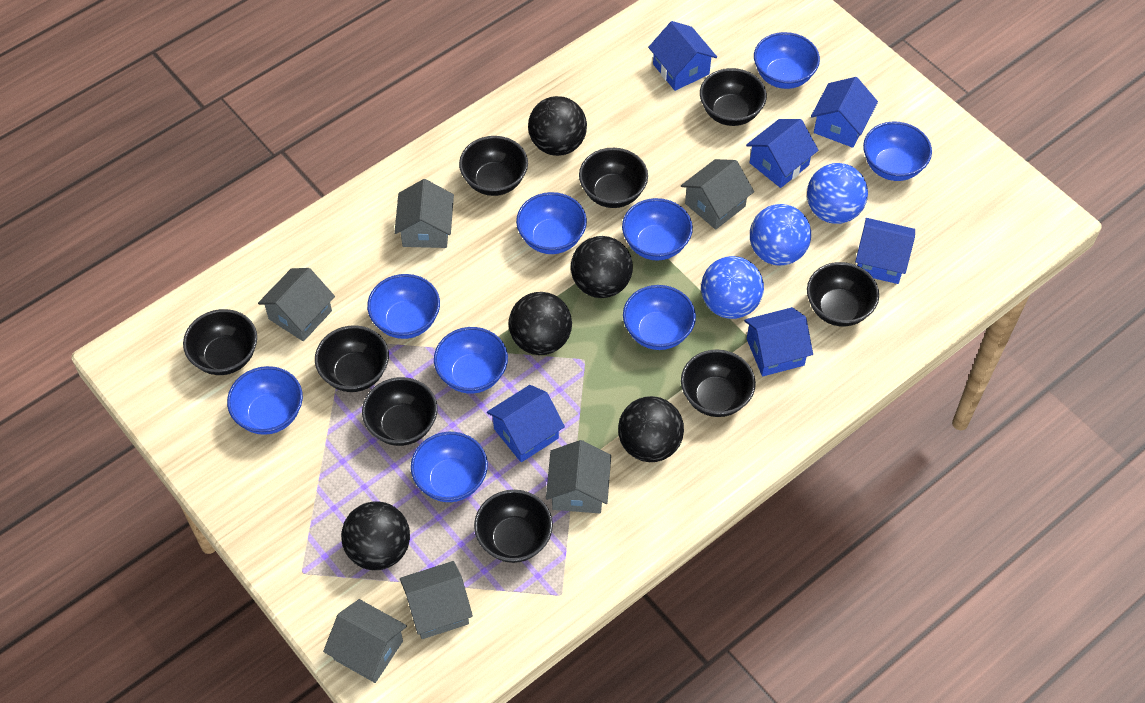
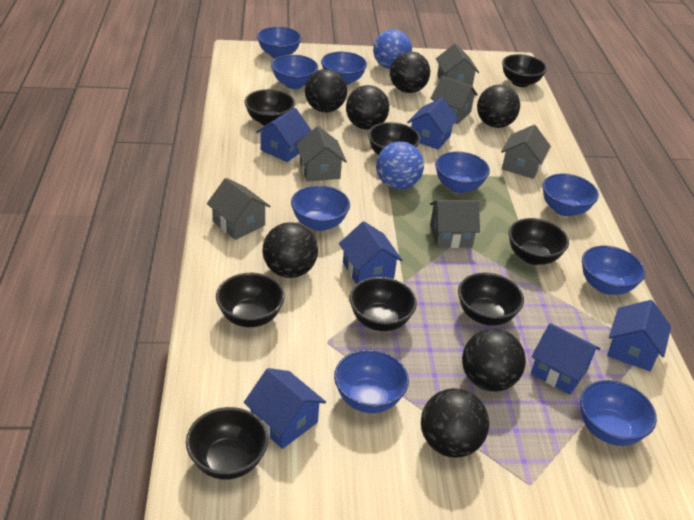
black ball: 5 -> 7
black bowl: 9 -> 8
blue ball: 3 -> 2

